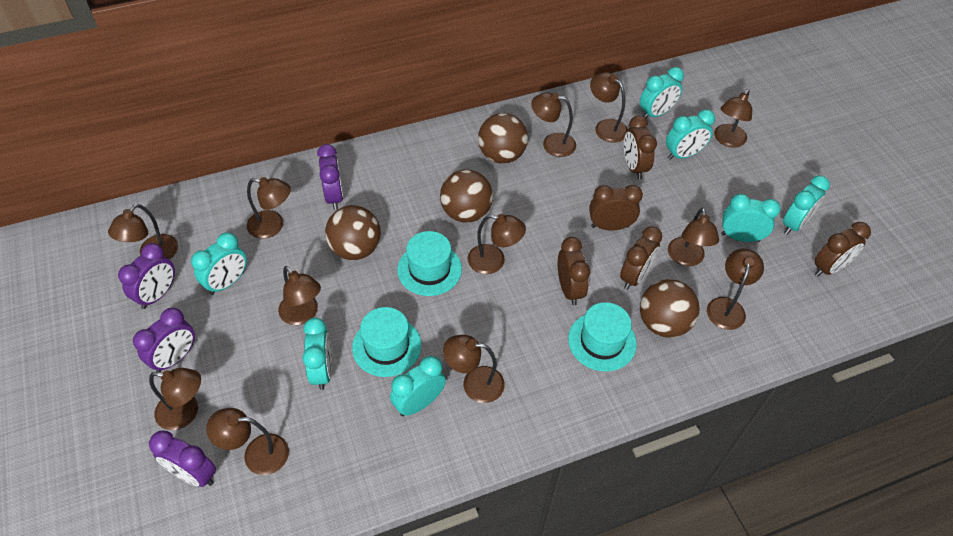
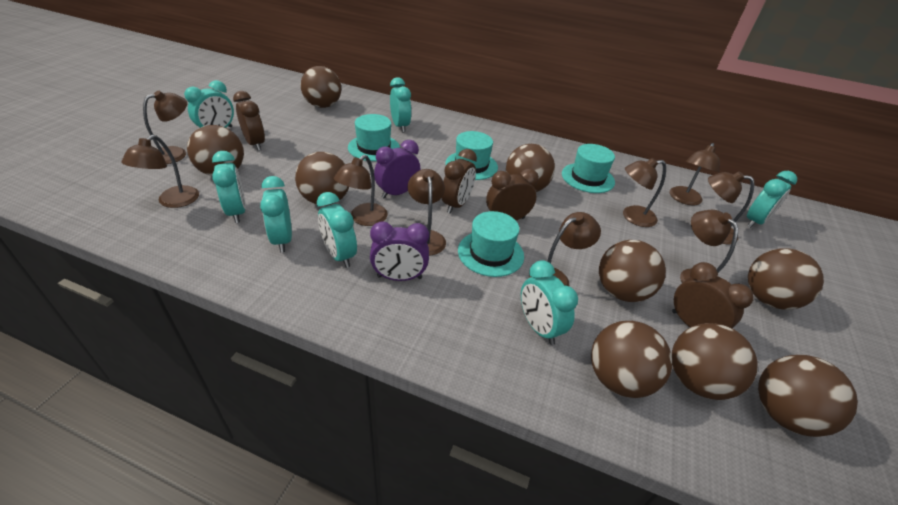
brown ball: 4 -> 9
brown clock: 5 -> 4
brown lamp: 12 -> 9
purple clock: 4 -> 2
turquoise hat: 3 -> 4

